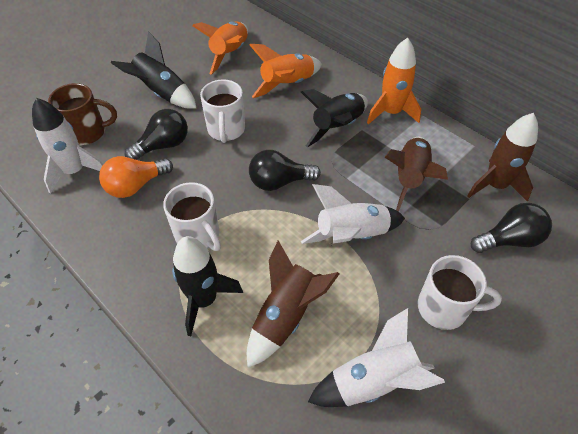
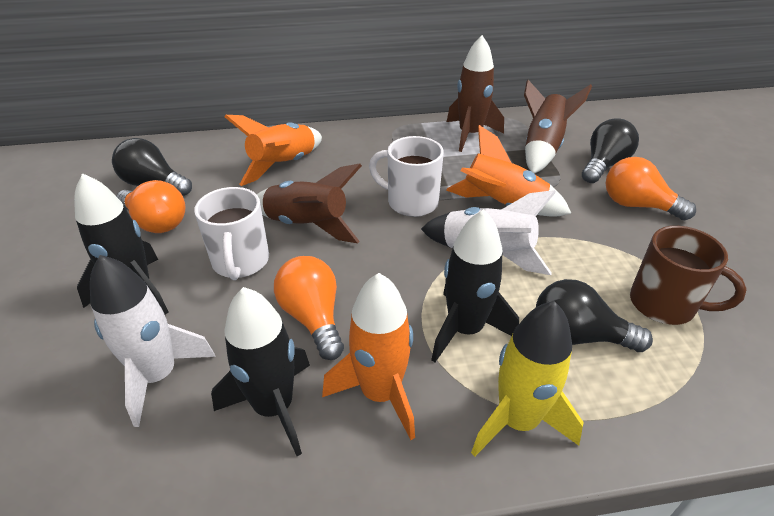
orange light bulb: 1 -> 3
white mug: 3 -> 2
white rocket: 3 -> 2
yellow rocket: 0 -> 1

